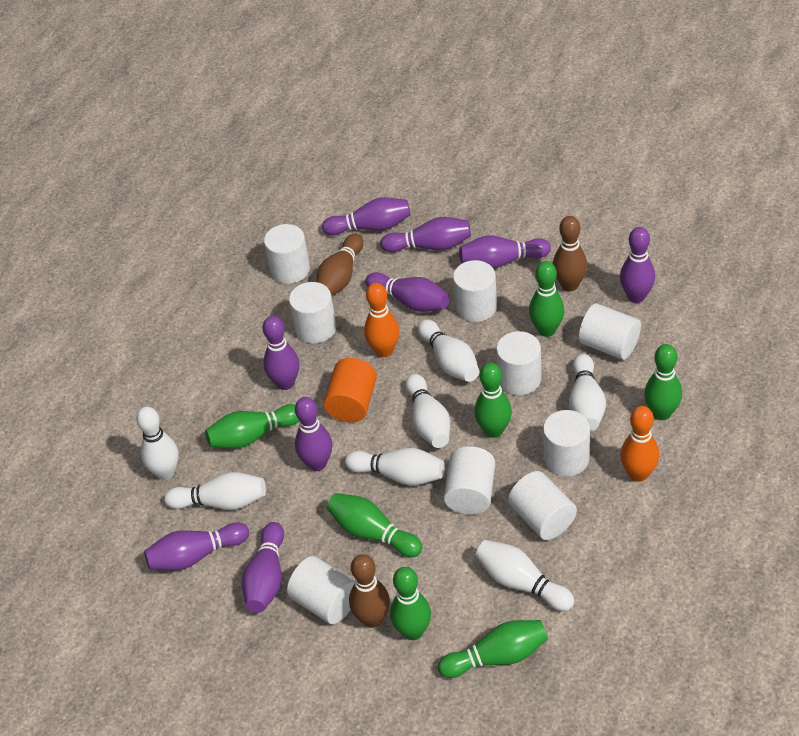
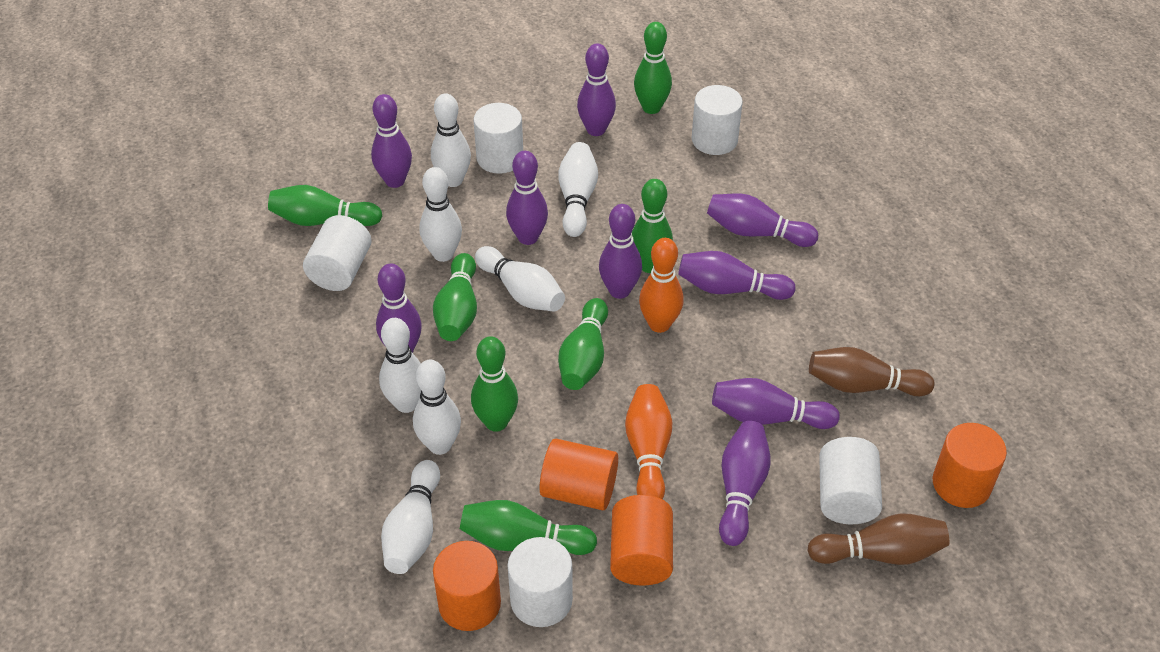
brown bowling pin: 3 -> 2
orange cylinder: 1 -> 4
white cylinder: 9 -> 5

